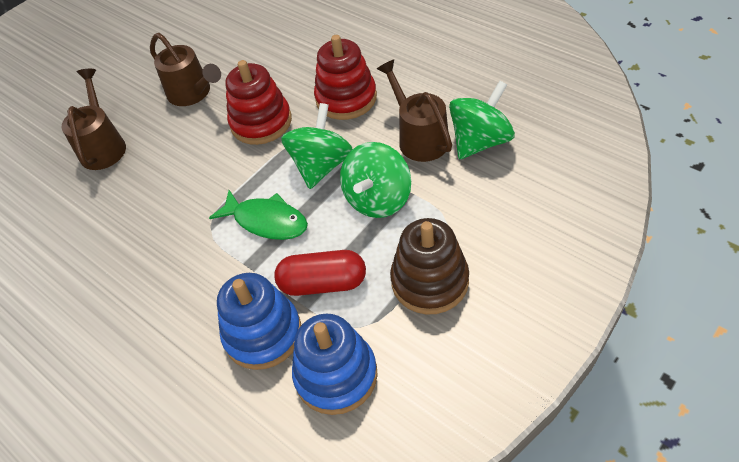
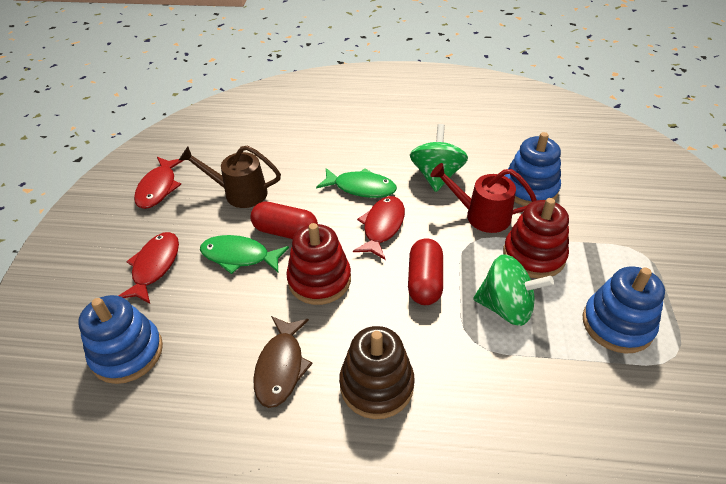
blue stacking toy: 2 -> 3
brown fish: 0 -> 1
brown watering can: 3 -> 1
green fish: 1 -> 2
green spinning top: 3 -> 2
red capsule: 1 -> 2
red fish: 0 -> 3
red watering can: 0 -> 1

